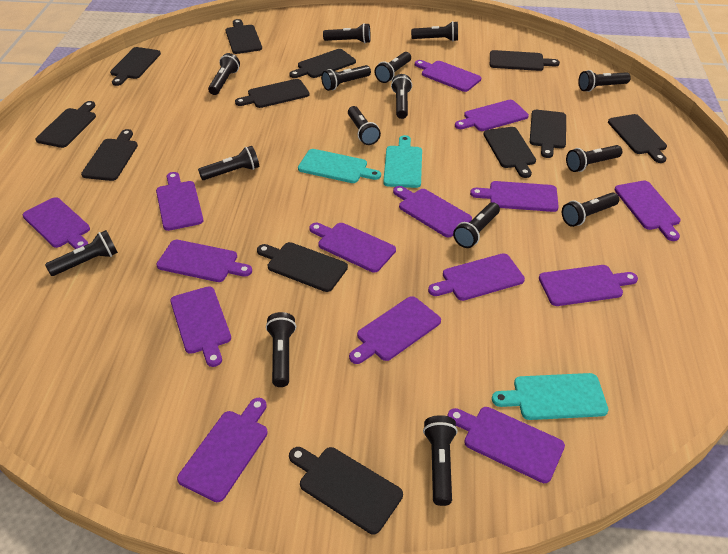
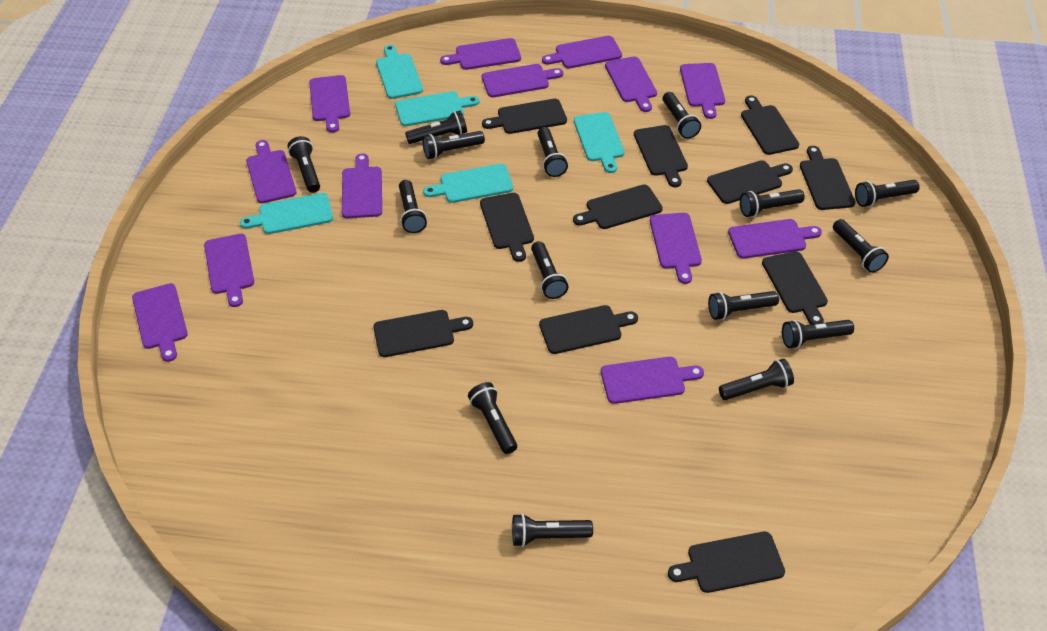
black cutting board: 12 -> 11
purple cutting board: 15 -> 13
turquoise cutting board: 3 -> 5

